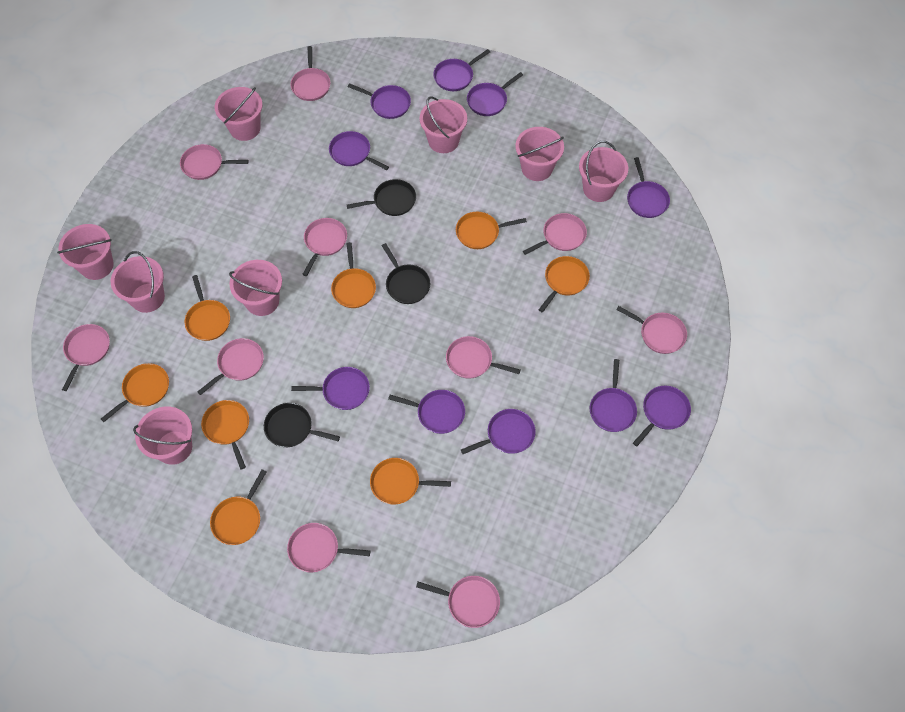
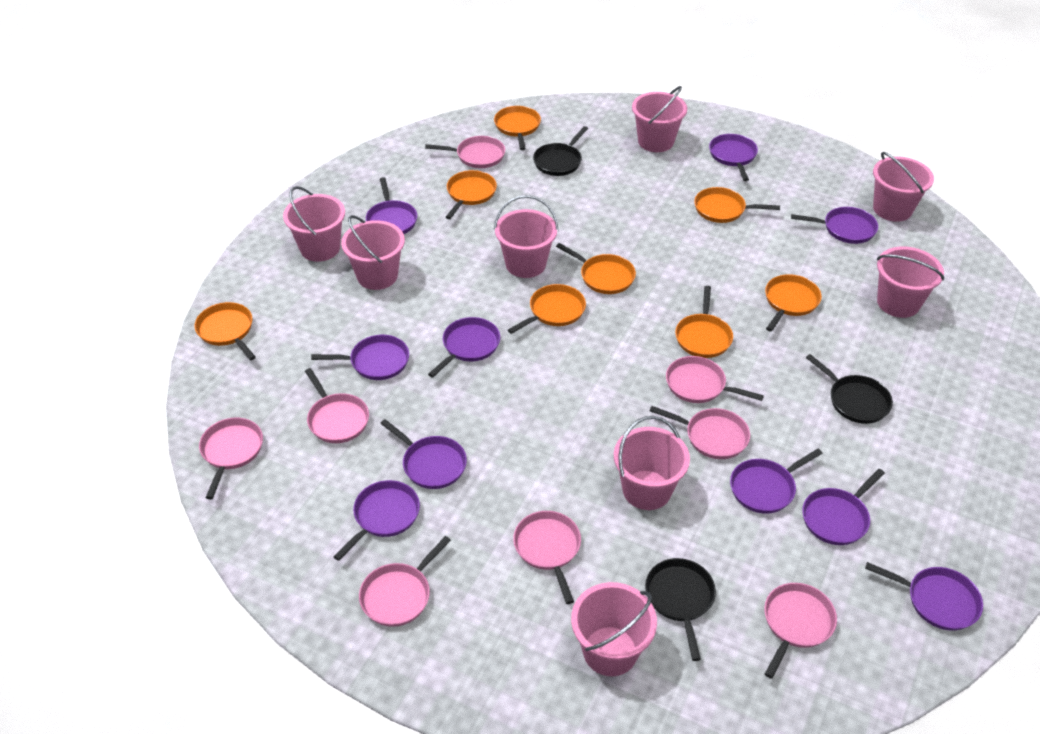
pink pan: 10 -> 8

